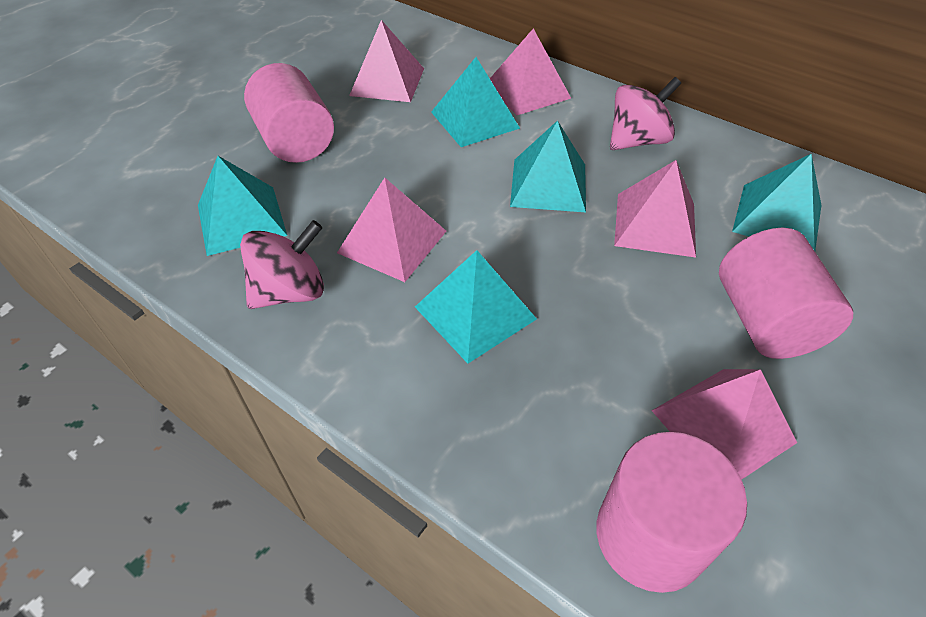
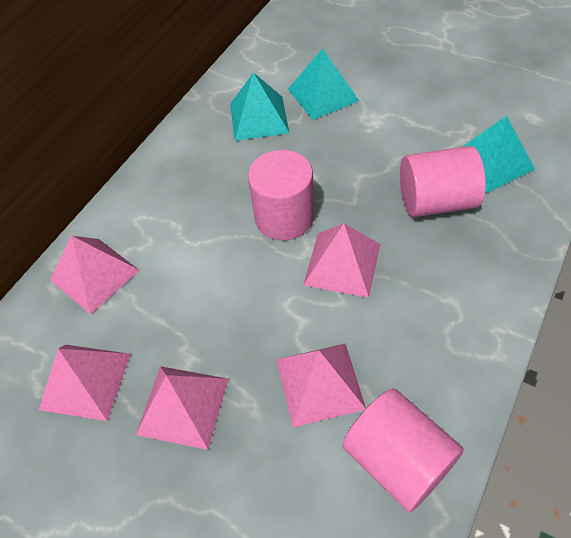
pink spinning top: 2 -> 0
turquoise pyramid: 5 -> 3

